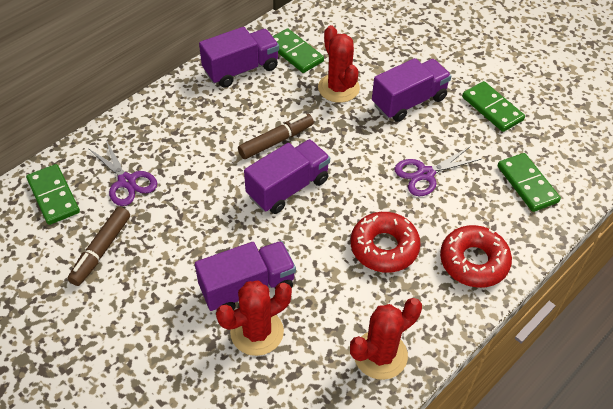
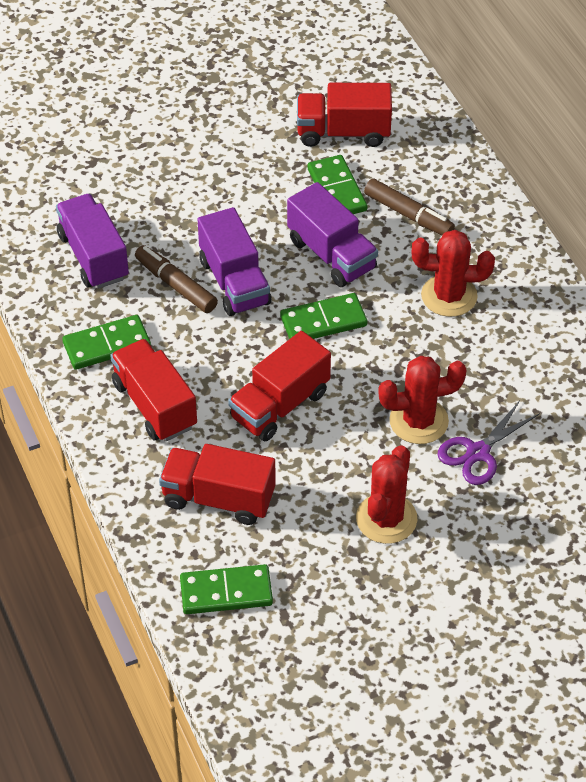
purple scissors: 2 -> 1
purple truck: 4 -> 3
red donut: 2 -> 0
red truck: 0 -> 4

